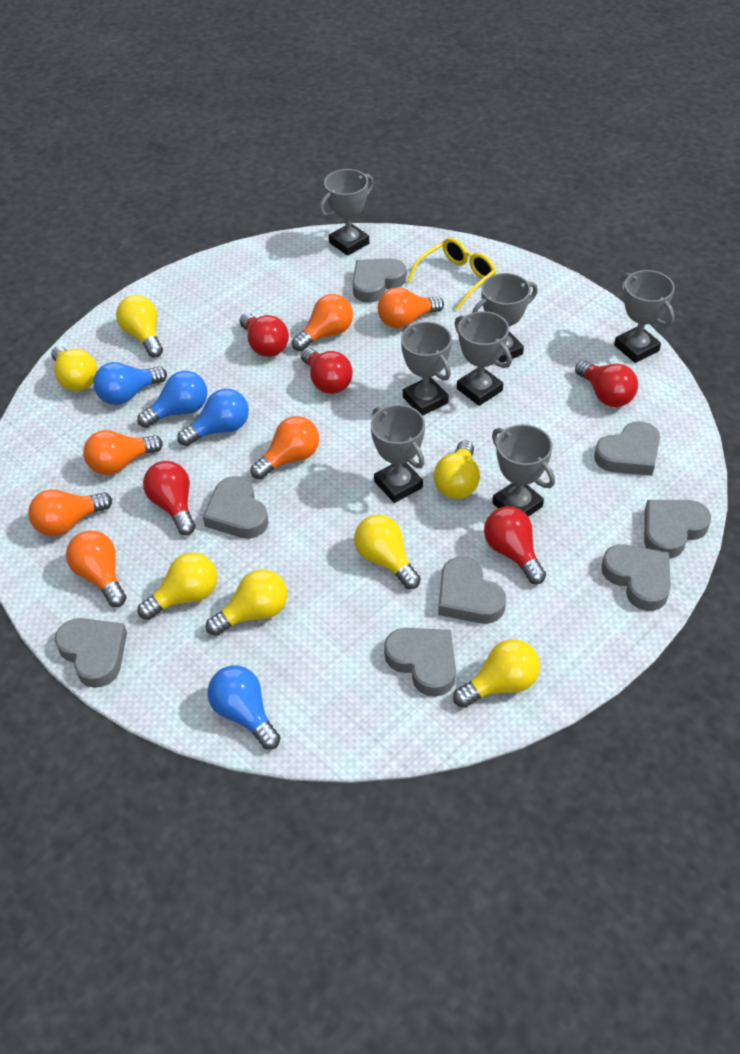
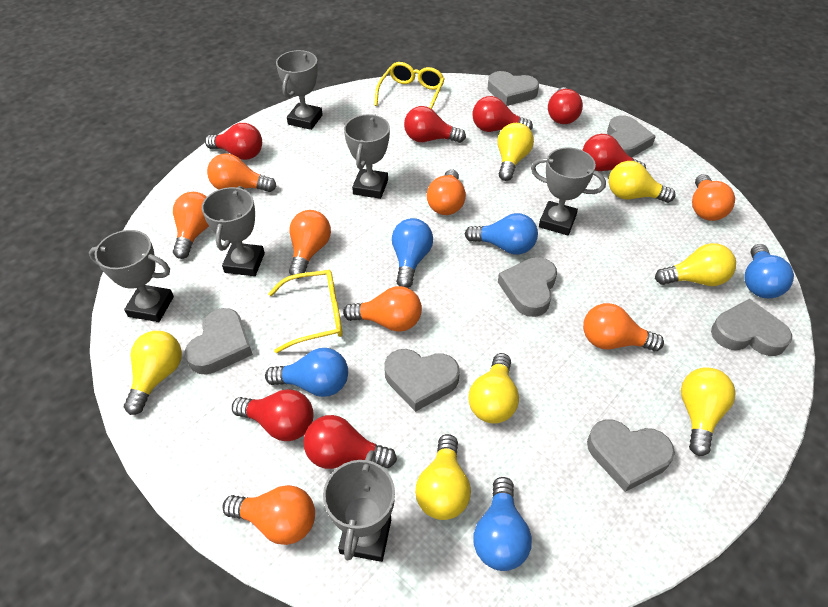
blue light bulb: 4 -> 5
grey heart: 8 -> 7
grey trophy: 7 -> 6
orange light bulb: 6 -> 8
red light bulb: 5 -> 7
yellow glasses: 1 -> 2

